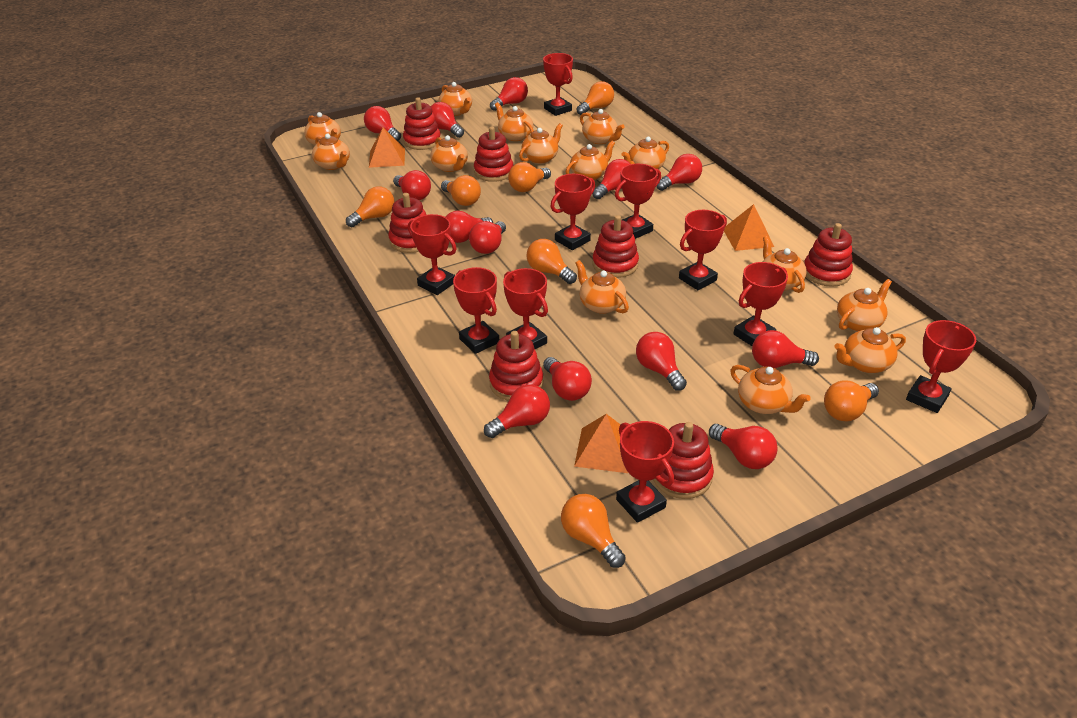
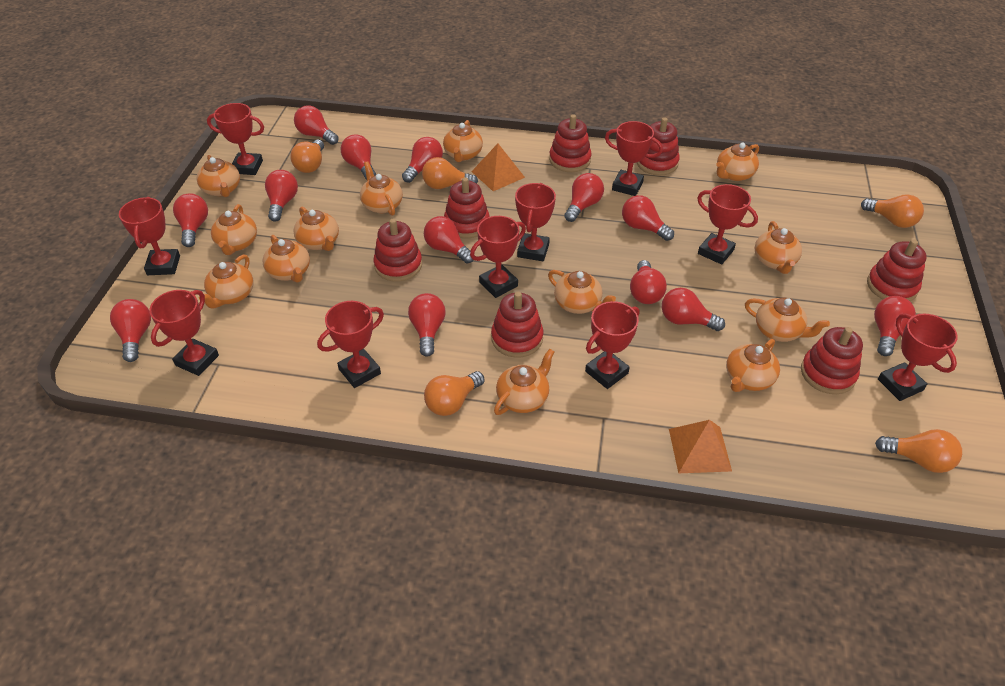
orange light bulb: 7 -> 5
orange pyramid: 3 -> 2
orange teapot: 14 -> 13

